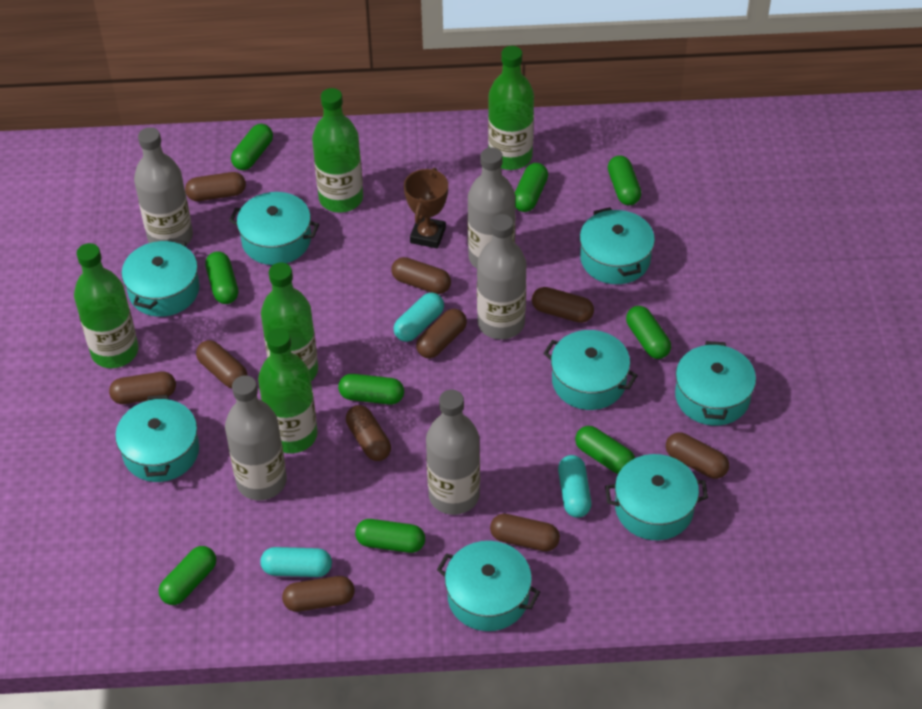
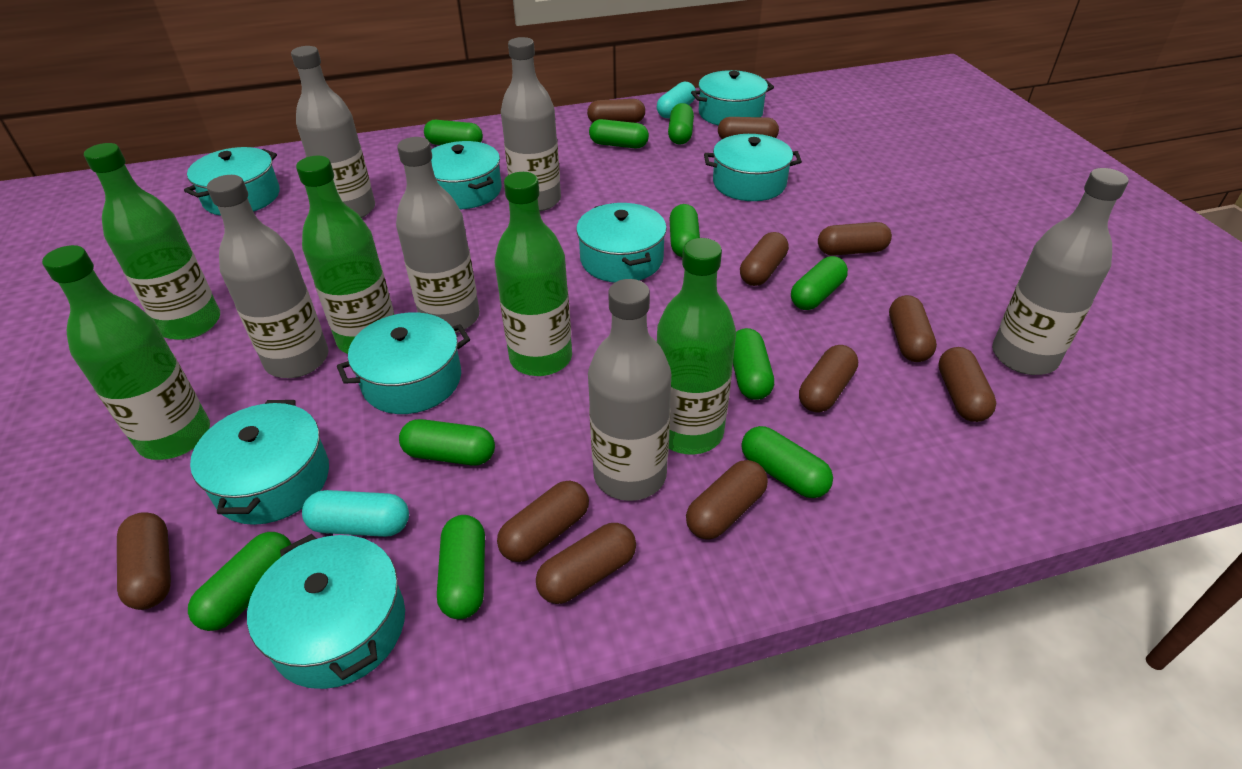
brown capsule: 10 -> 11
brown trophy: 1 -> 0
green capsule: 9 -> 10
grey bottle: 5 -> 6
turquoise capsule: 3 -> 2

